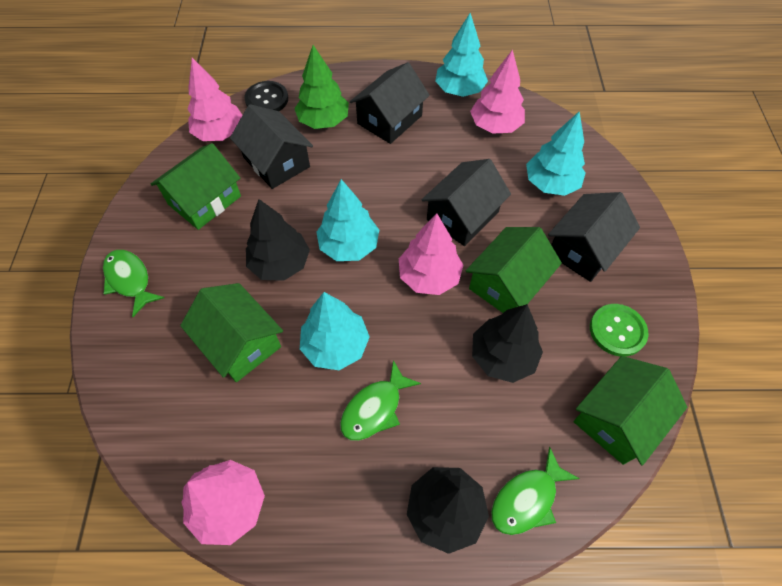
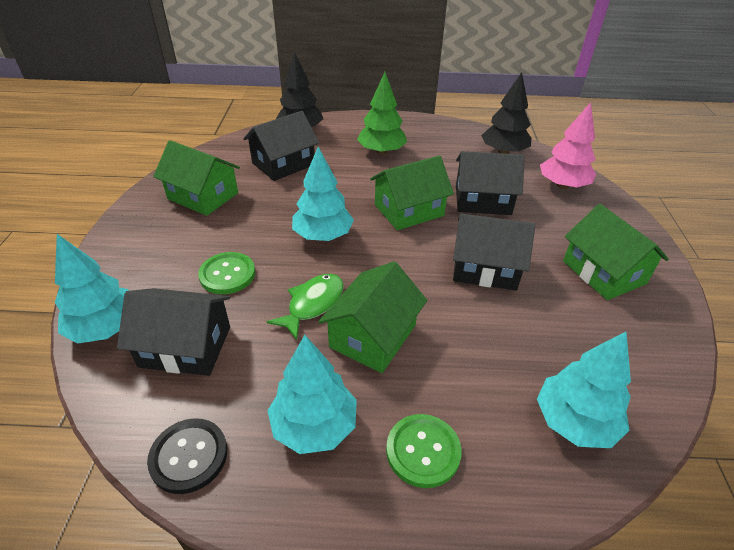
black tree: 3 -> 2
green button: 1 -> 2
green fish: 3 -> 1
pink tree: 4 -> 1

